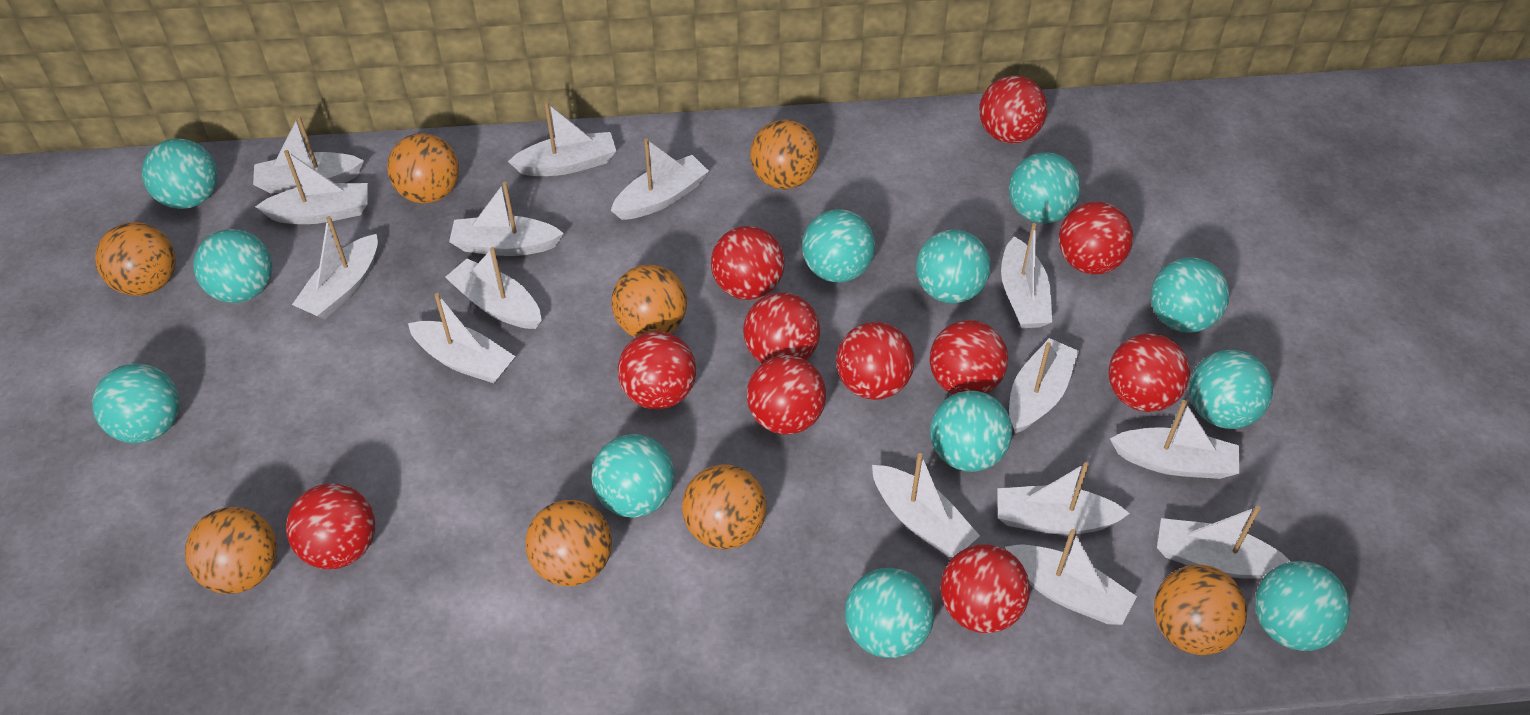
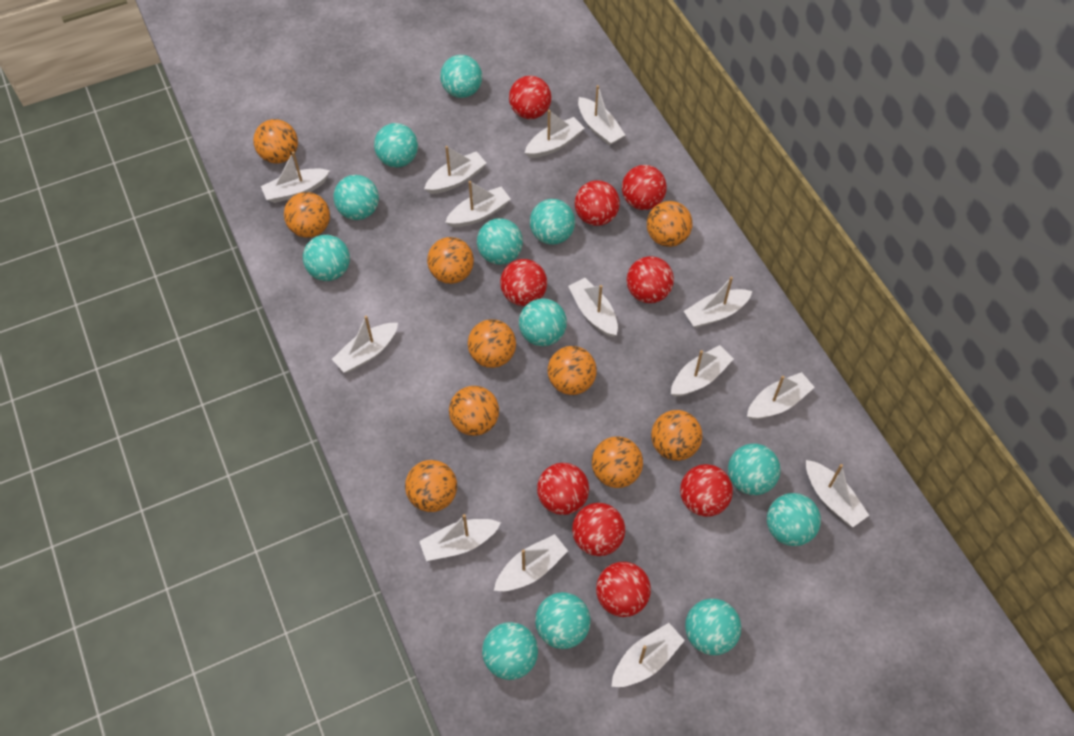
orange ball: 8 -> 10
red ball: 11 -> 9
white boat: 15 -> 14

